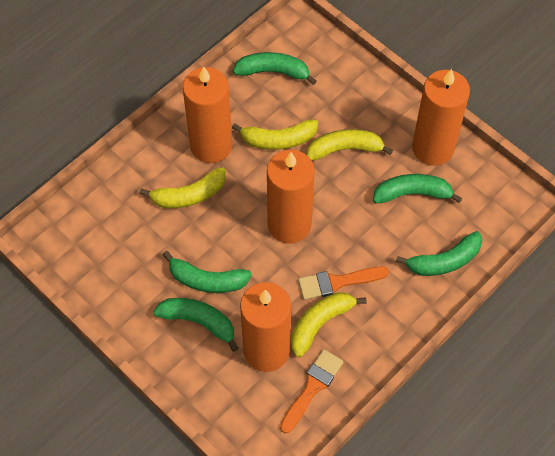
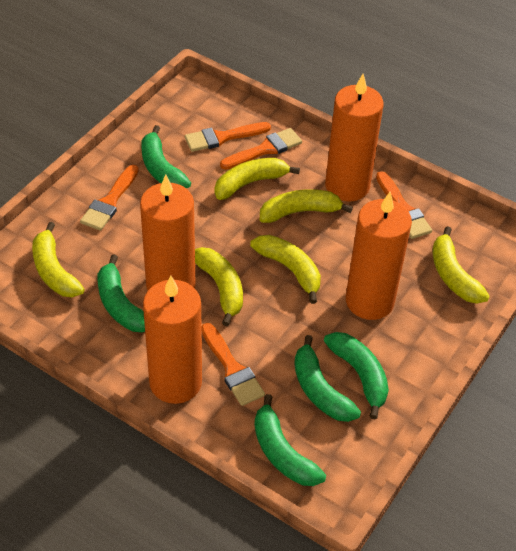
orange brush: 2 -> 5
yellow banana: 4 -> 6

